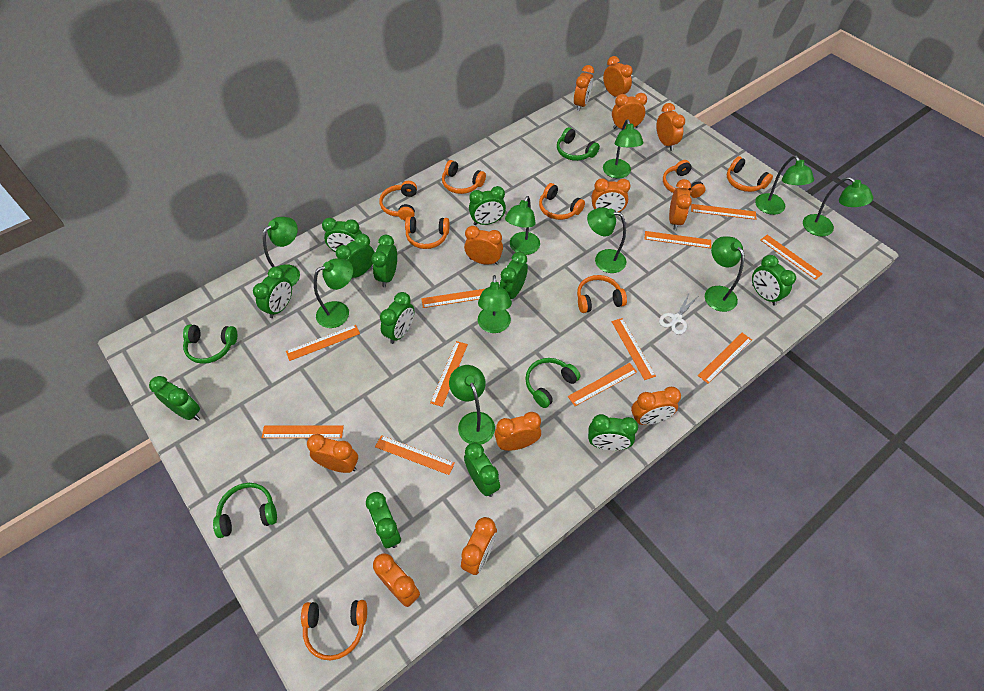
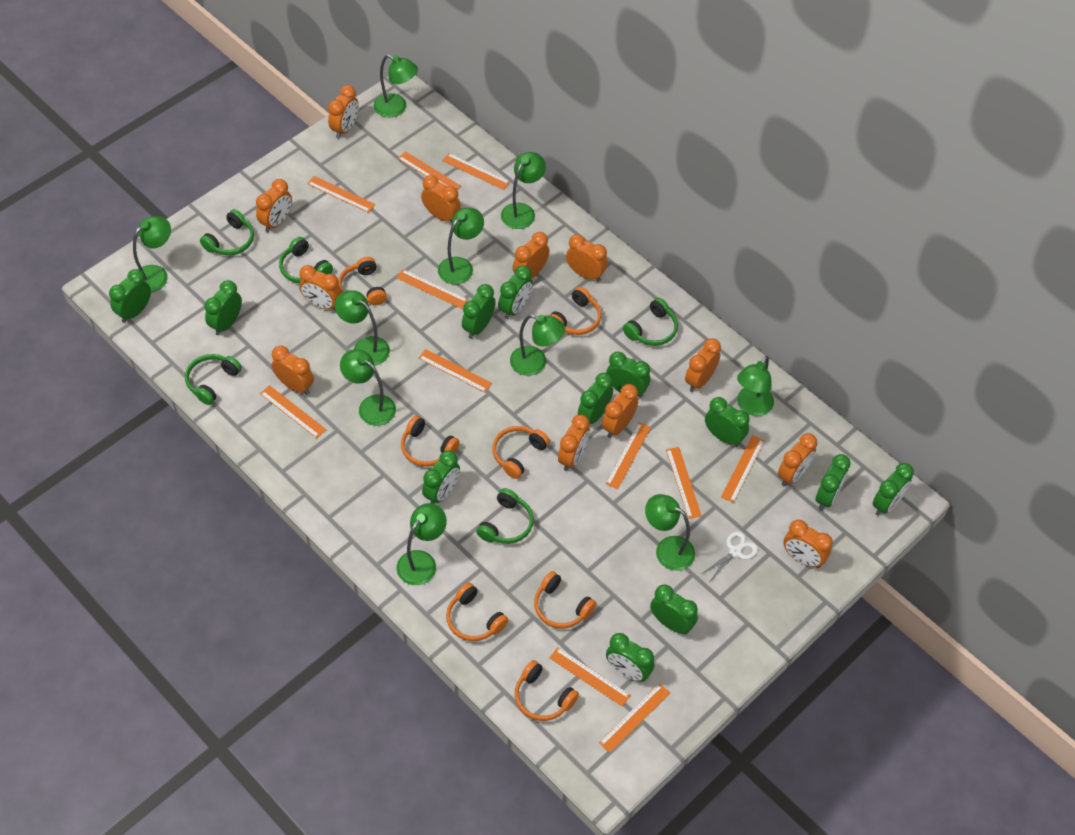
green headphones: 4 -> 5
orange headphones: 8 -> 7

